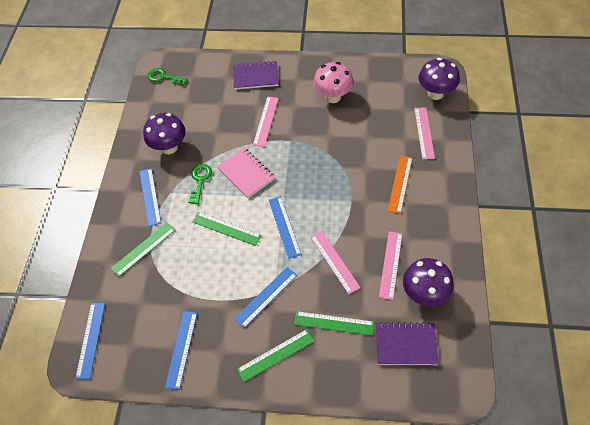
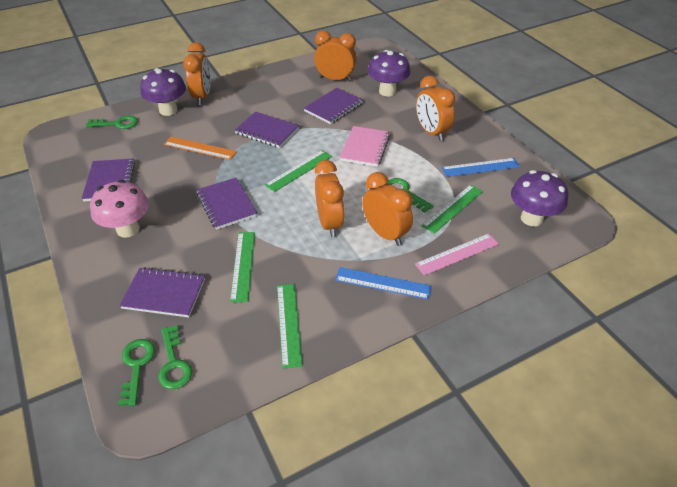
blue ruler: 5 -> 2
green key: 2 -> 4
orange clock: 0 -> 5
pink ruler: 4 -> 1
purple notebook: 2 -> 5

